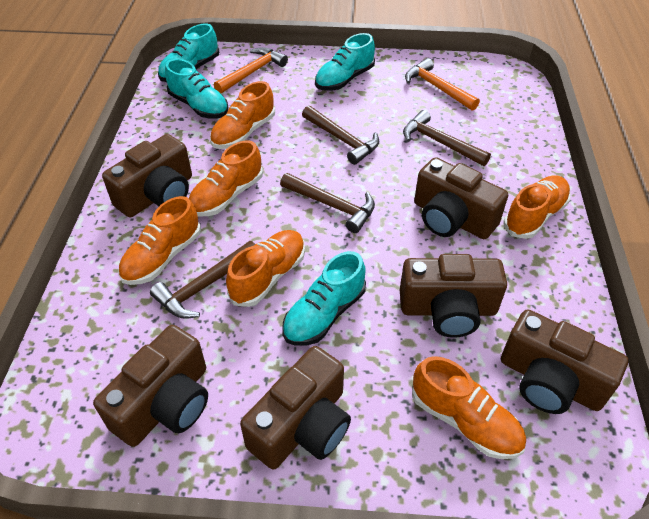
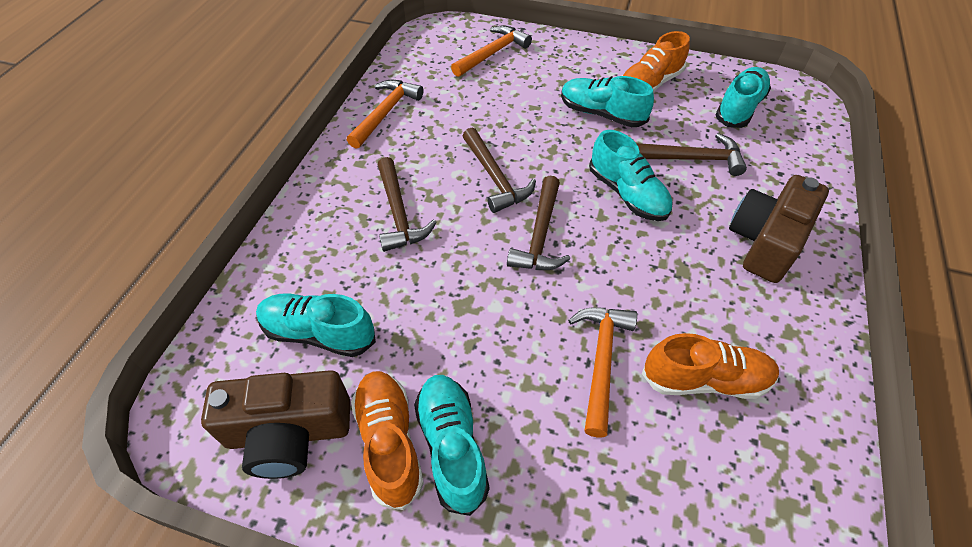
brown camera: 6 -> 2
orange hammer: 2 -> 3
orange shoe: 6 -> 3
turquoise shoe: 4 -> 5

